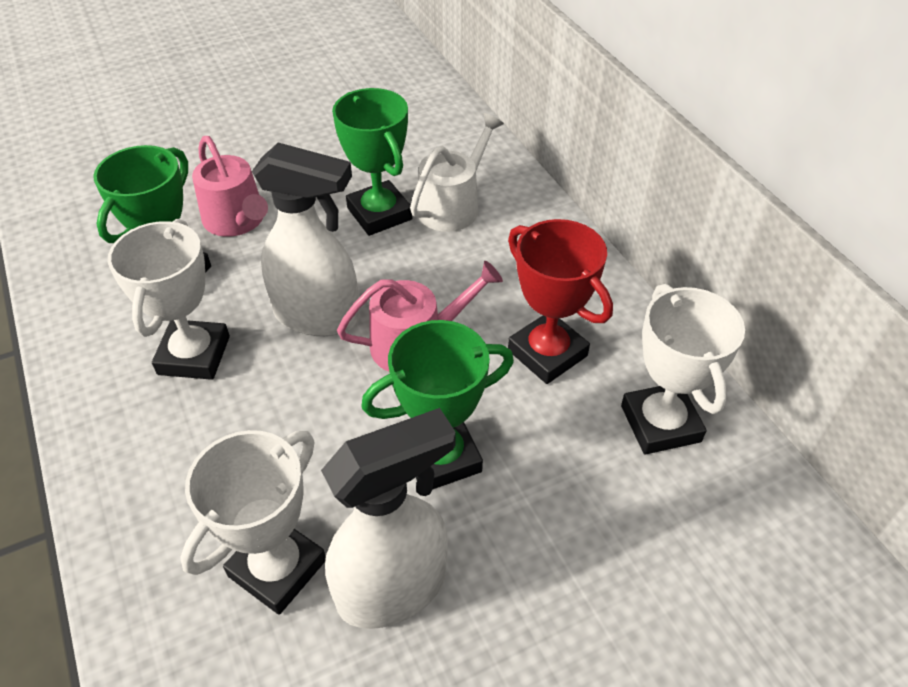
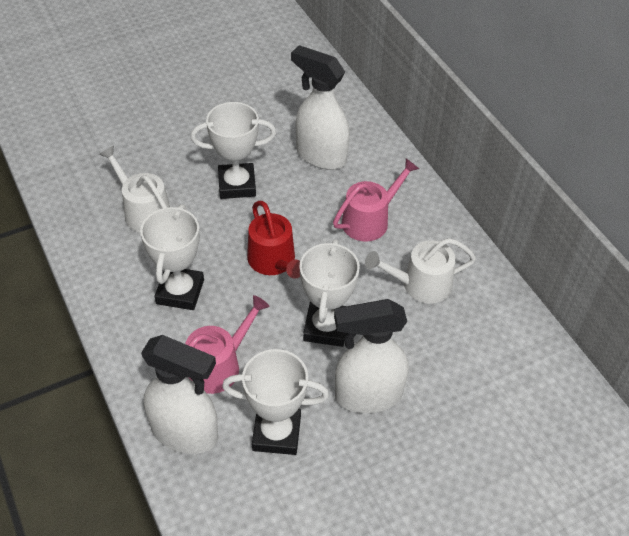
green trophy: 3 -> 0
red trophy: 1 -> 0
red watering can: 0 -> 1
white spray bottle: 2 -> 3
white trophy: 3 -> 4
white watering can: 1 -> 2

